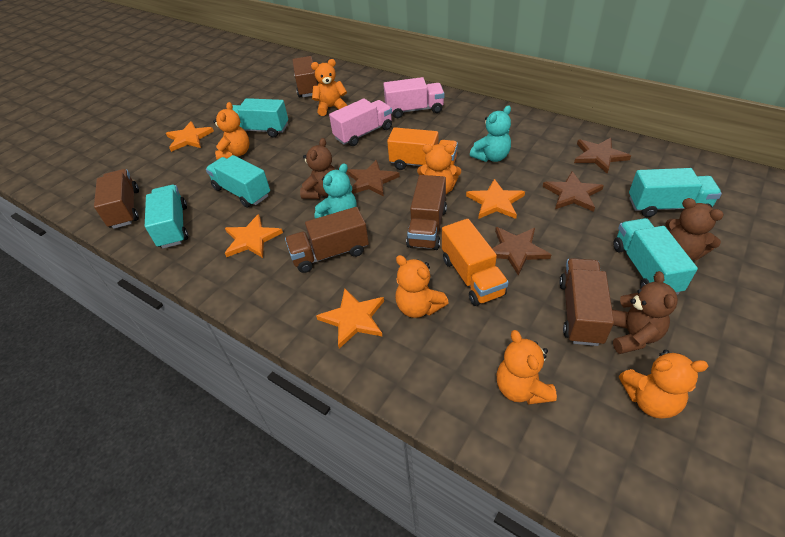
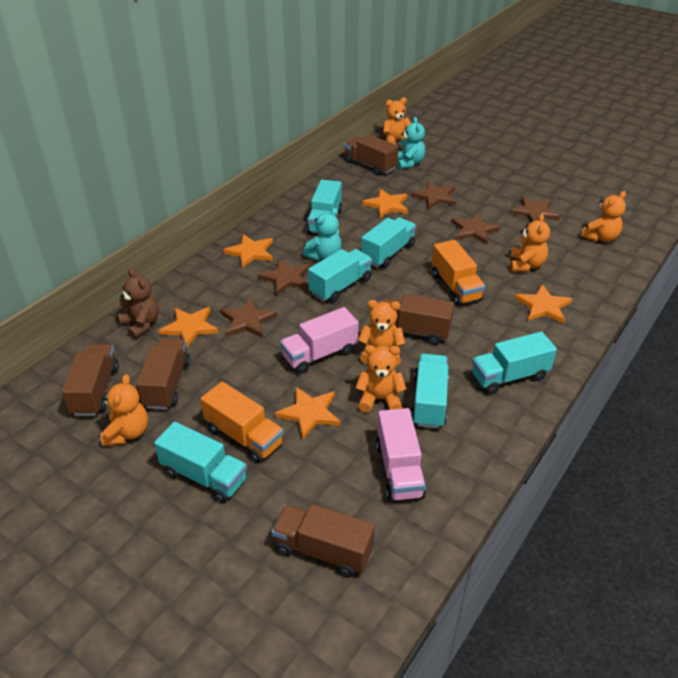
brown star: 4 -> 5
brown teddy bear: 3 -> 1
orange star: 4 -> 5
turquoise truck: 5 -> 6

